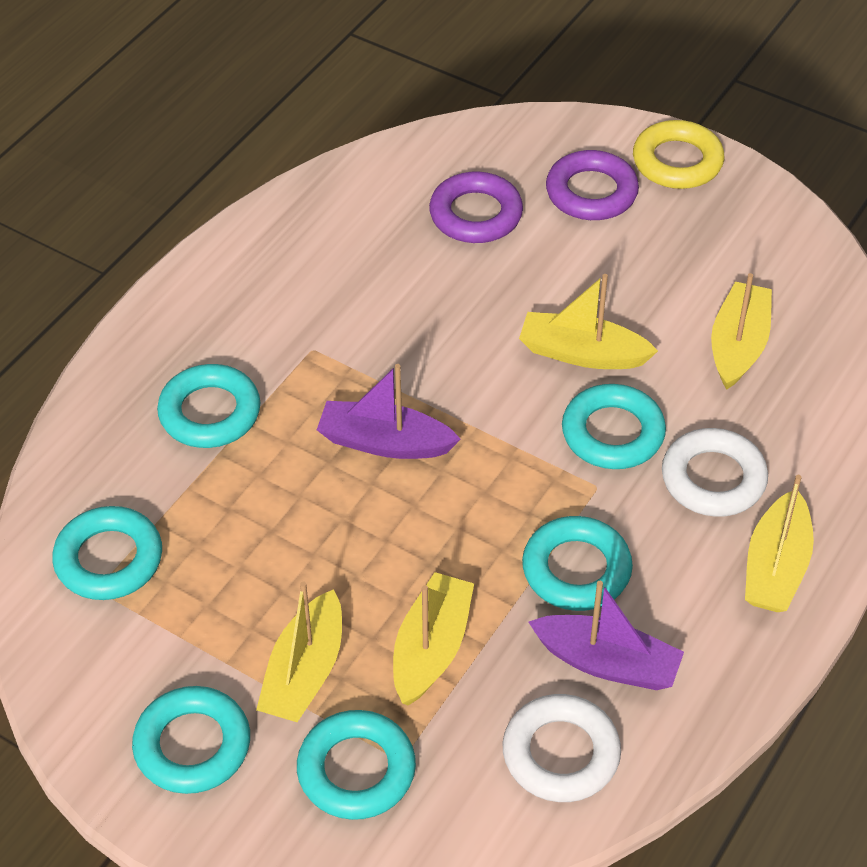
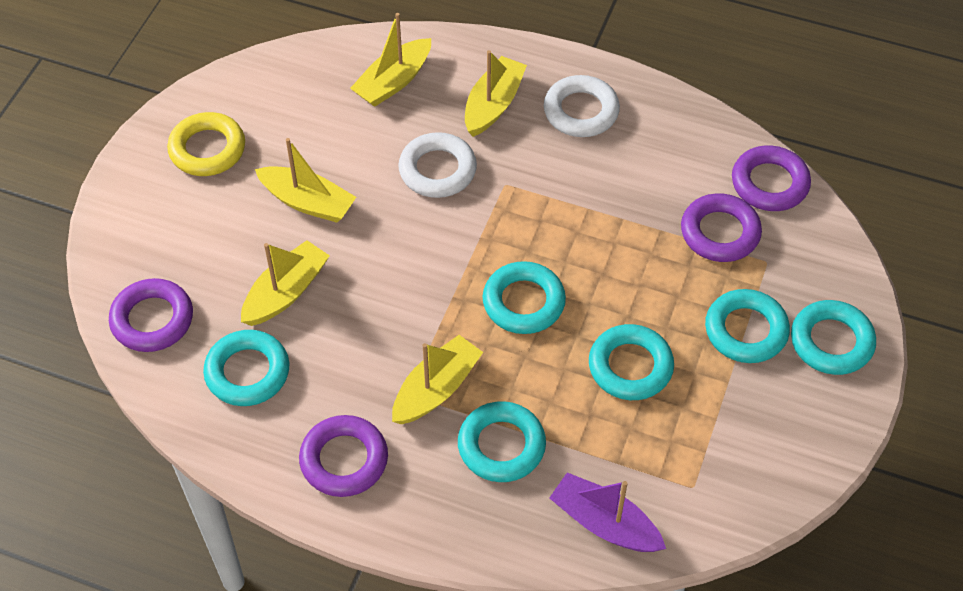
purple boat: 2 -> 1
purple ring: 2 -> 4

